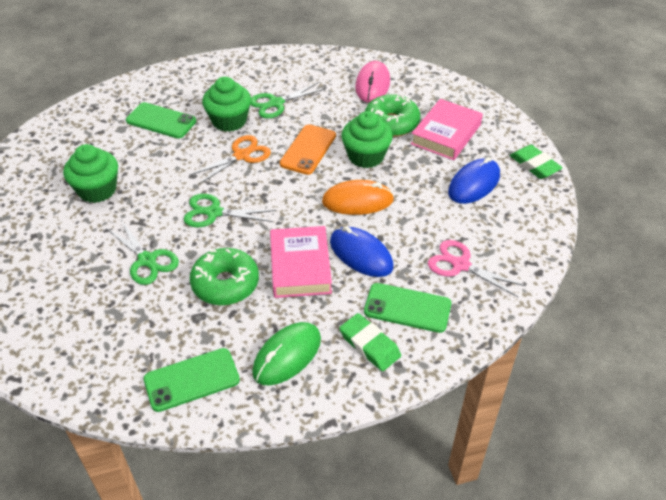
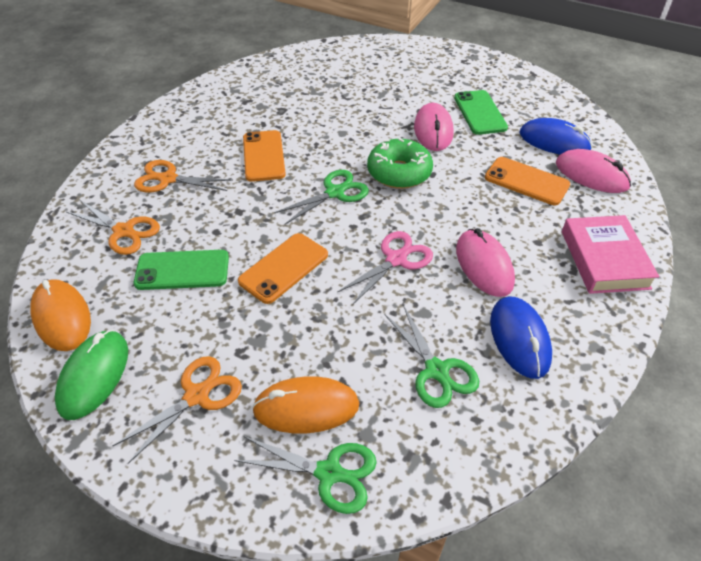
green cupcake: 3 -> 0
green donut: 2 -> 1
green eraser: 2 -> 0
green phone: 3 -> 2
orange mouse: 1 -> 2
orange phone: 1 -> 3
orange scissors: 1 -> 3
pink book: 2 -> 1
pink mouse: 1 -> 3

